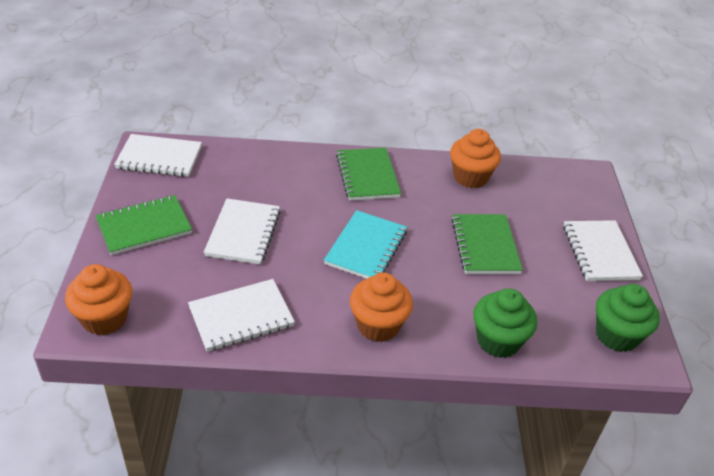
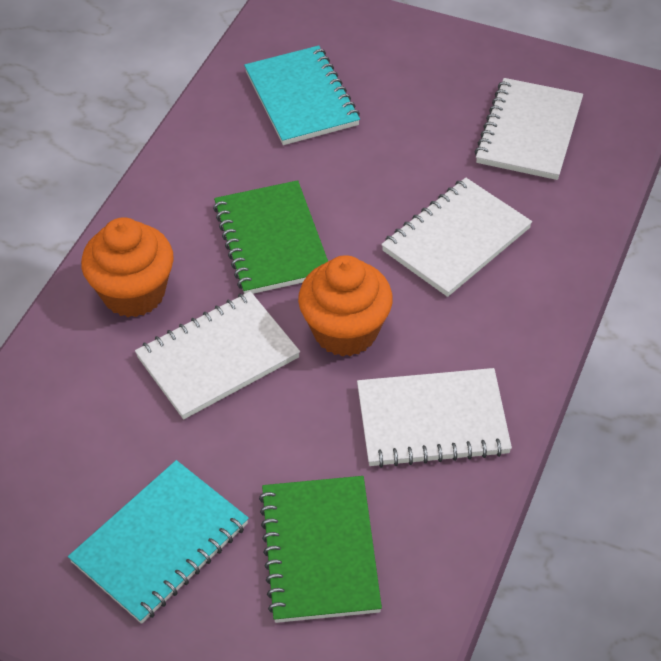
green cupcake: 2 -> 0
green notebook: 3 -> 2
orange cupcake: 3 -> 2
turquoise notebook: 1 -> 2

